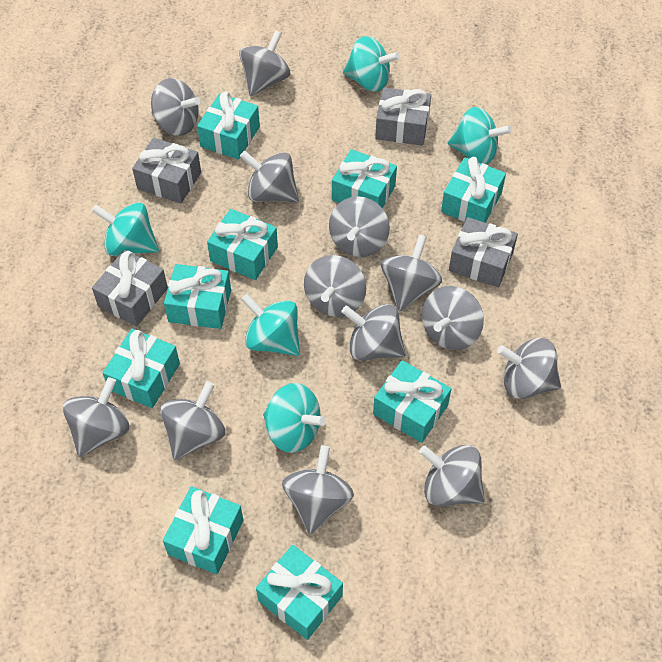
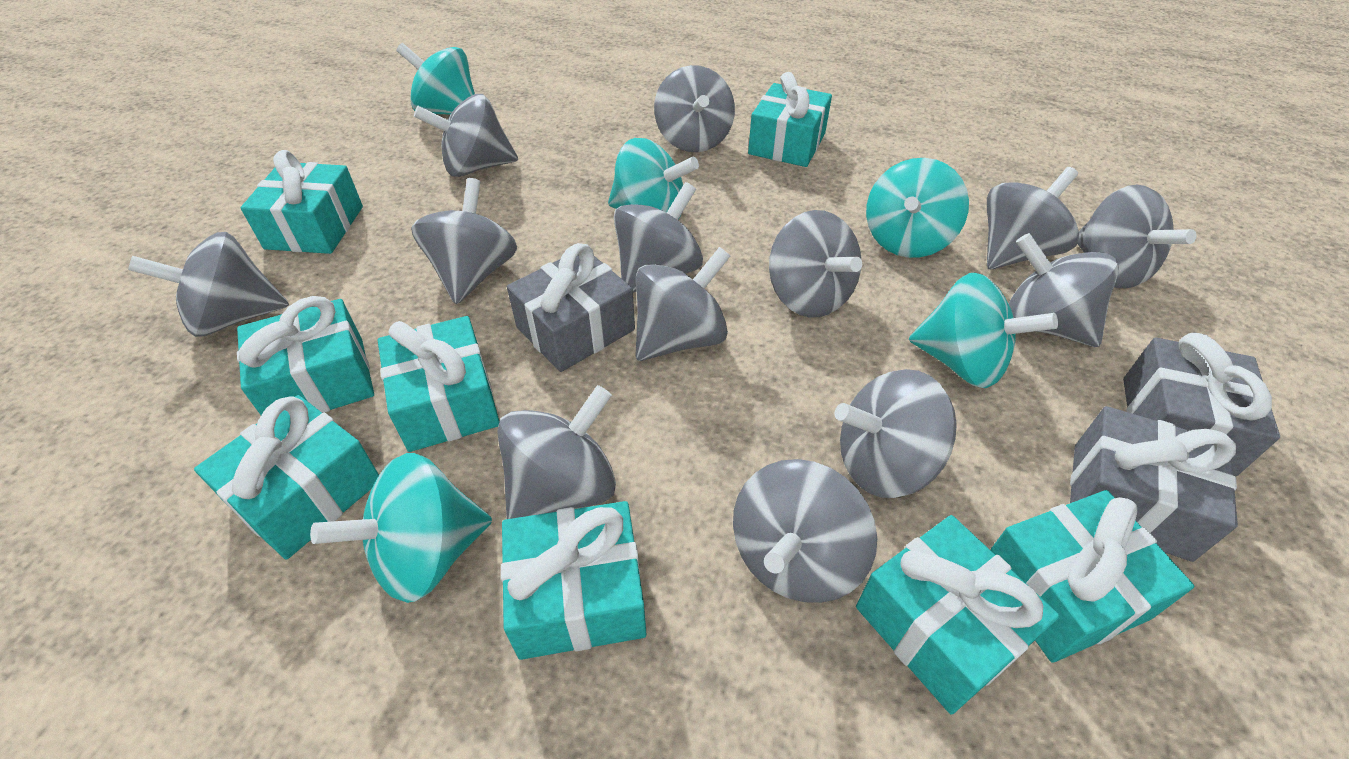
grey gift: 4 -> 3
turquoise gift: 9 -> 8

